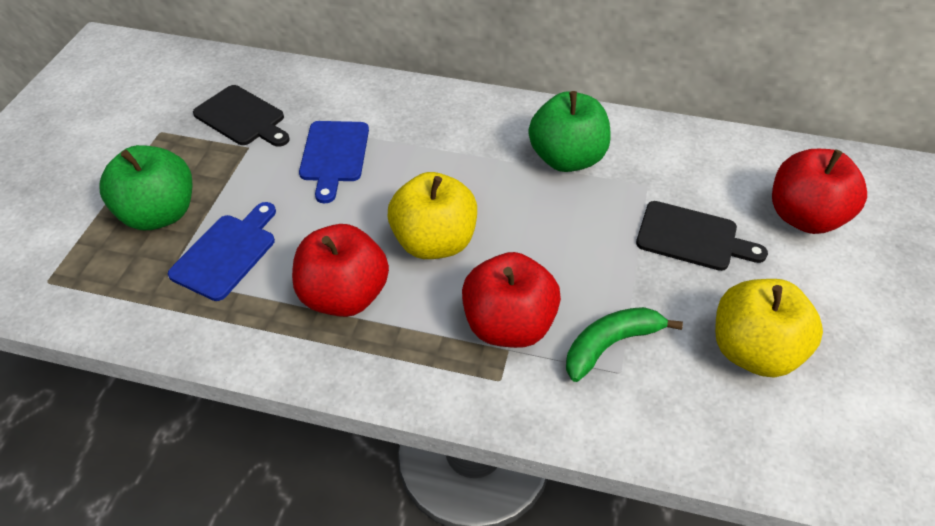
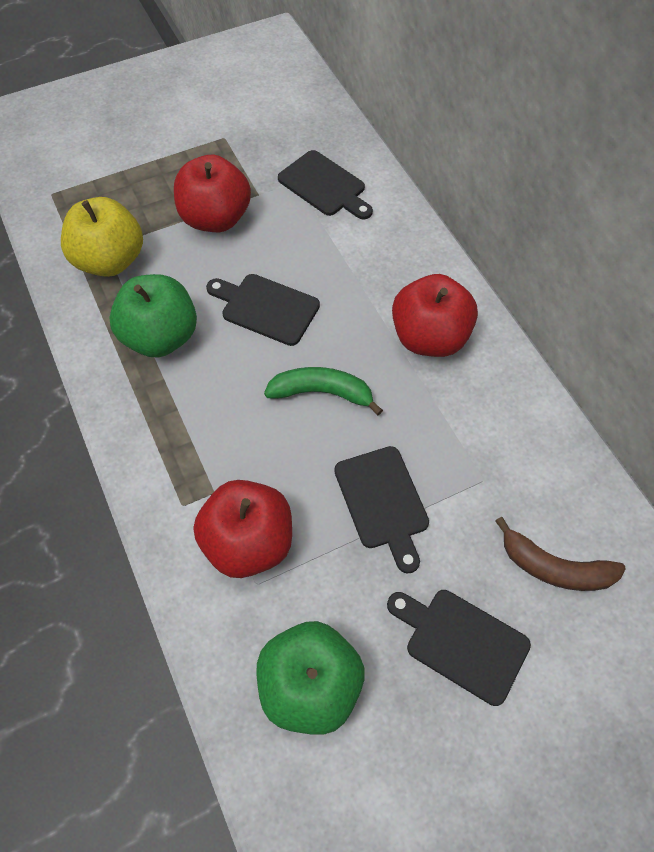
black cutting board: 2 -> 4
blue cutting board: 2 -> 0
brown banana: 0 -> 1
yellow apple: 2 -> 1

